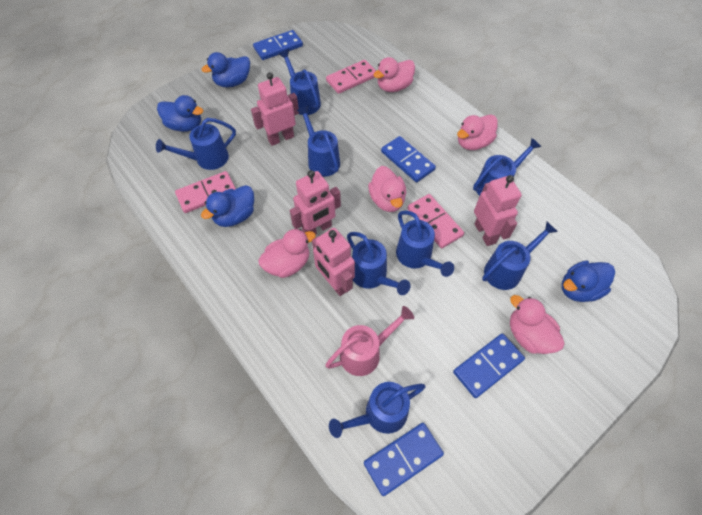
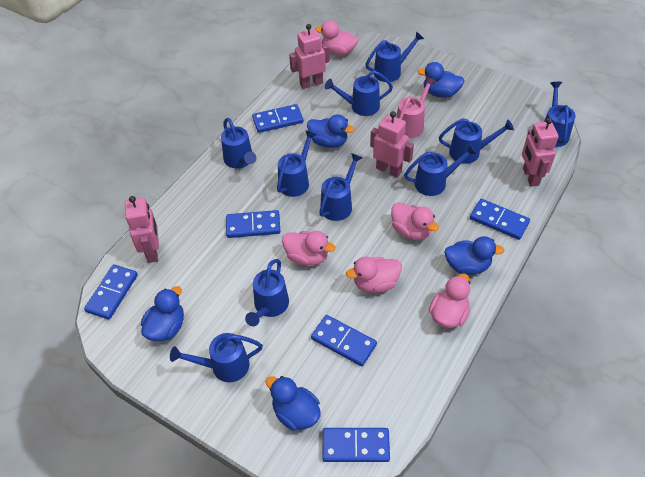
blue domino: 4 -> 6
blue duck: 4 -> 5
blue watering can: 8 -> 10
pink domino: 3 -> 0

